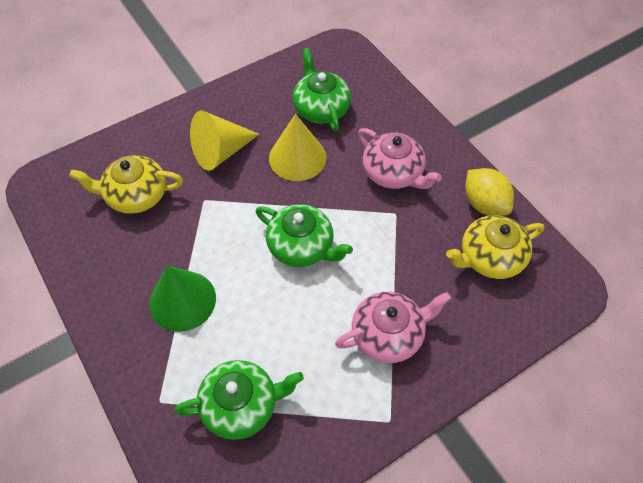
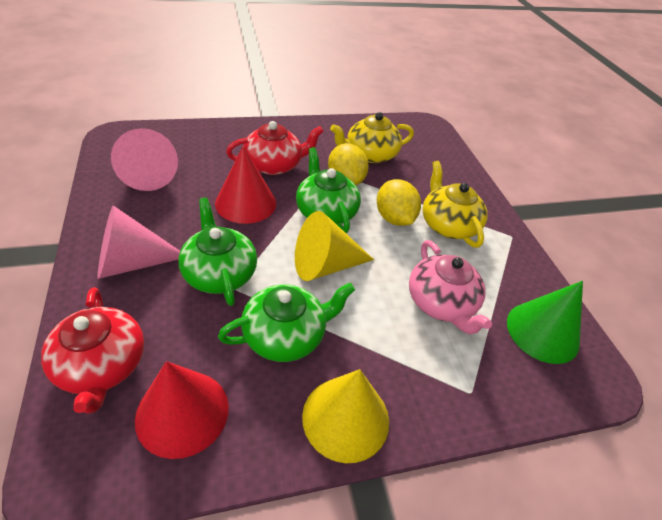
pink cone: 0 -> 2
pink teapot: 2 -> 1
red cone: 0 -> 2
red teapot: 0 -> 2
yellow lemon: 1 -> 2

